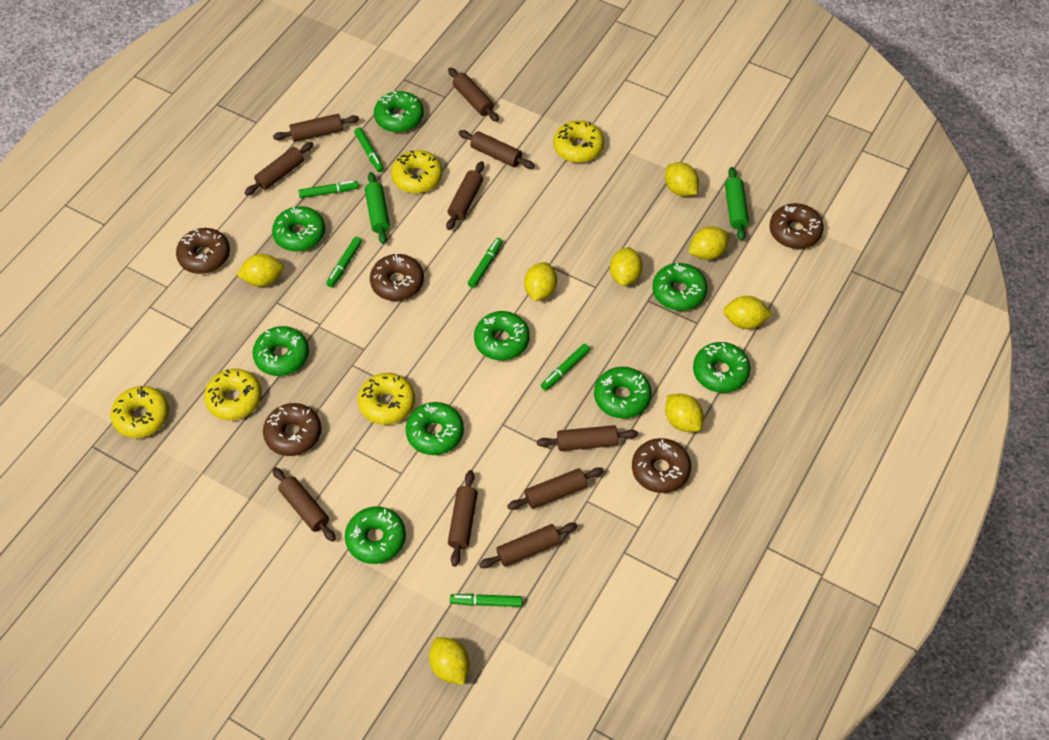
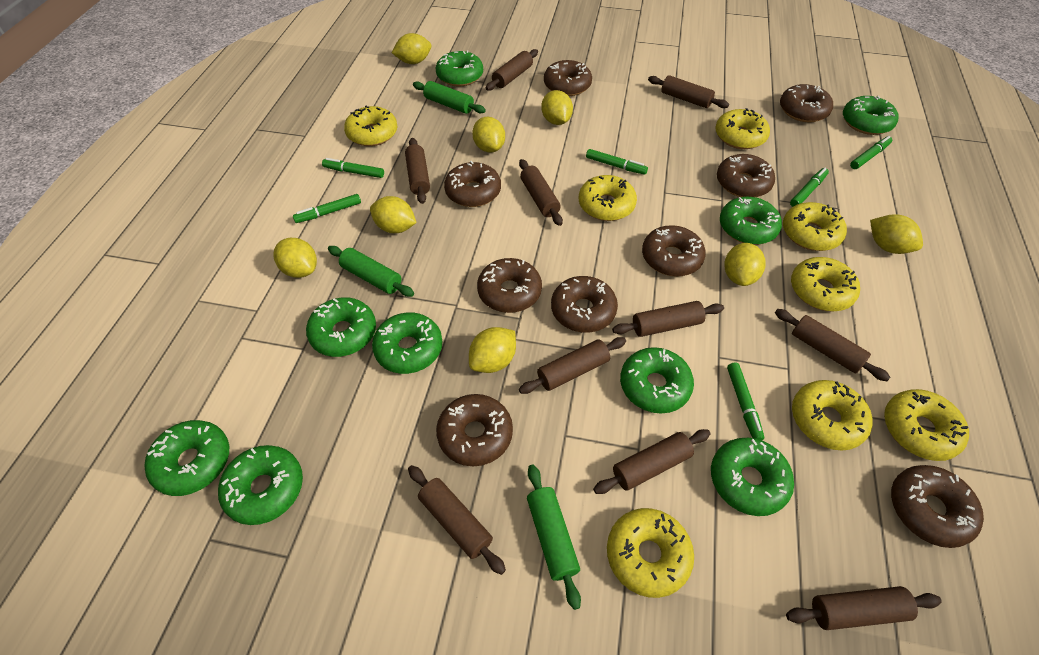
brown donut: 5 -> 9
green rolling pin: 2 -> 3
yellow donut: 5 -> 8

